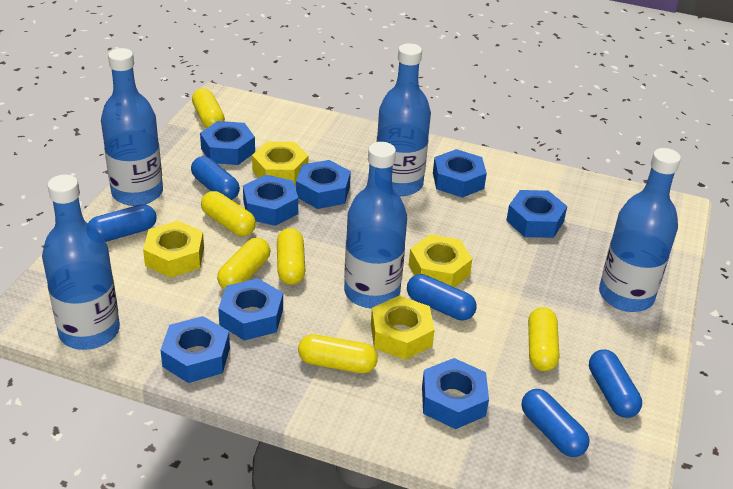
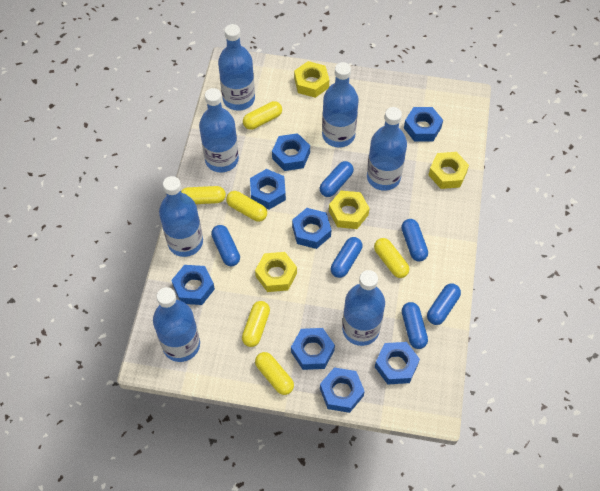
blue bottle: 5 -> 7
blue capsule: 5 -> 6

